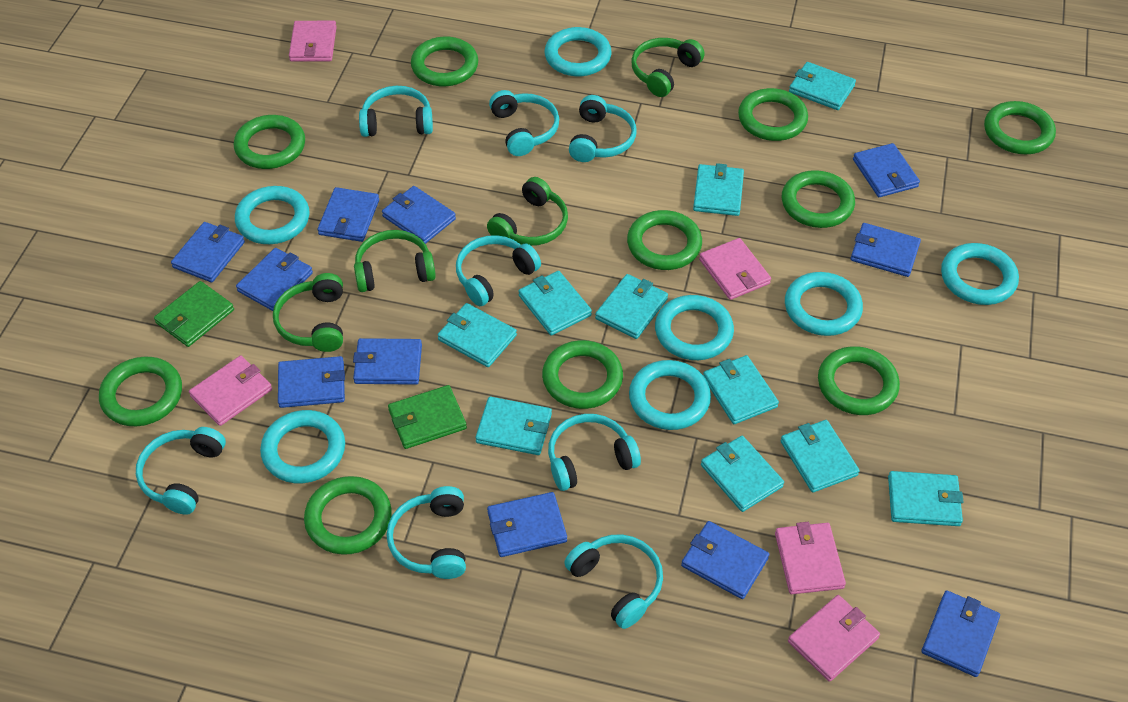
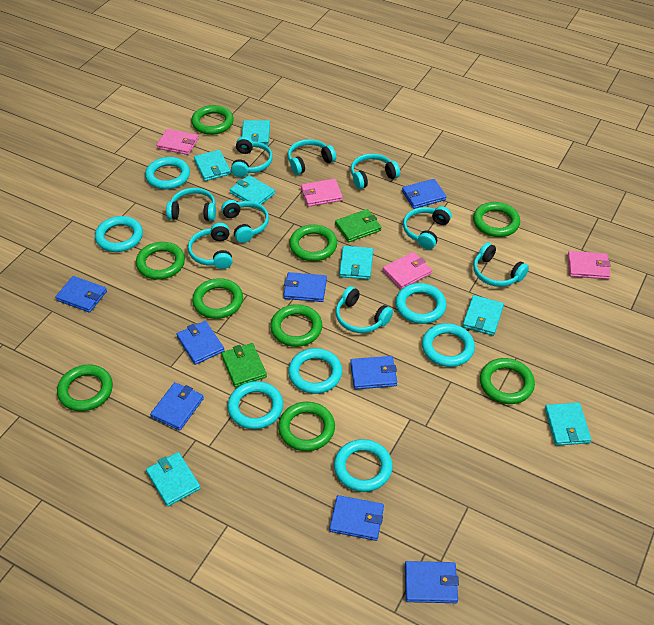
blue wallet: 11 -> 8
green headphones: 4 -> 0
green ring: 10 -> 9
pink wallet: 5 -> 4
turquoise headphones: 8 -> 9
turquoise wallet: 10 -> 7

